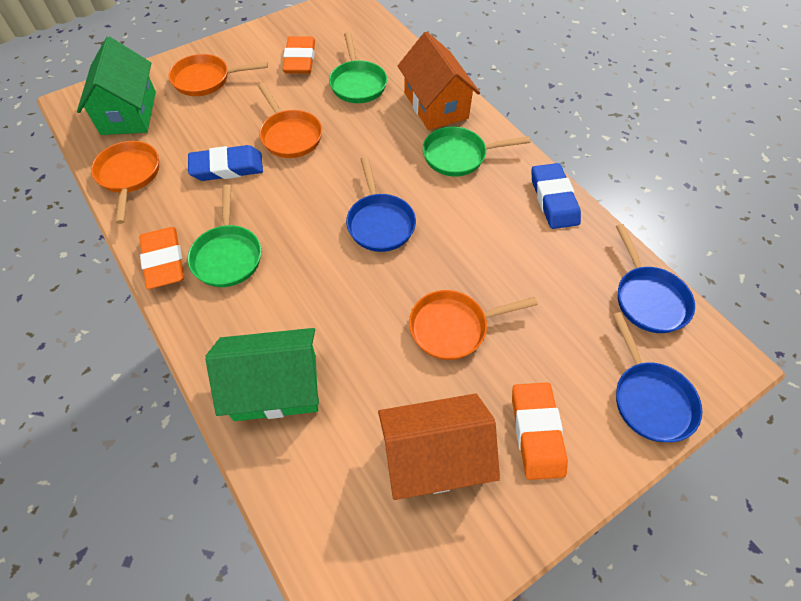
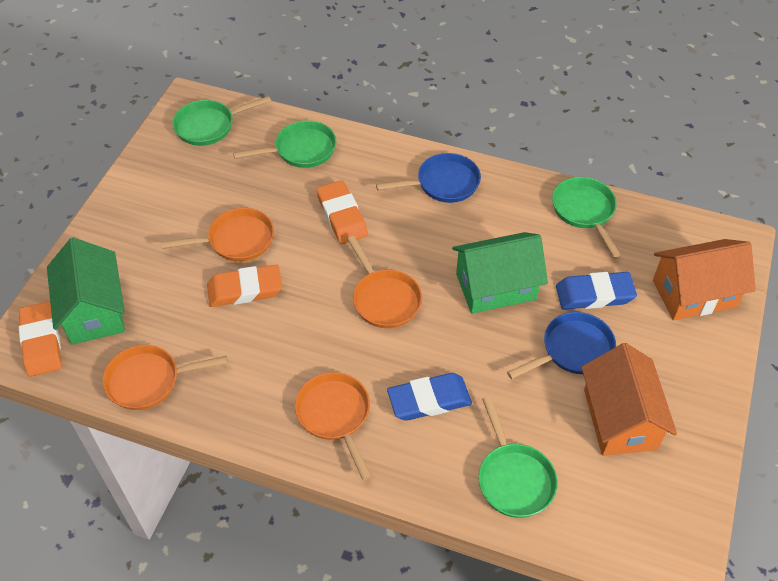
blue pan: 3 -> 2
green pan: 3 -> 4

